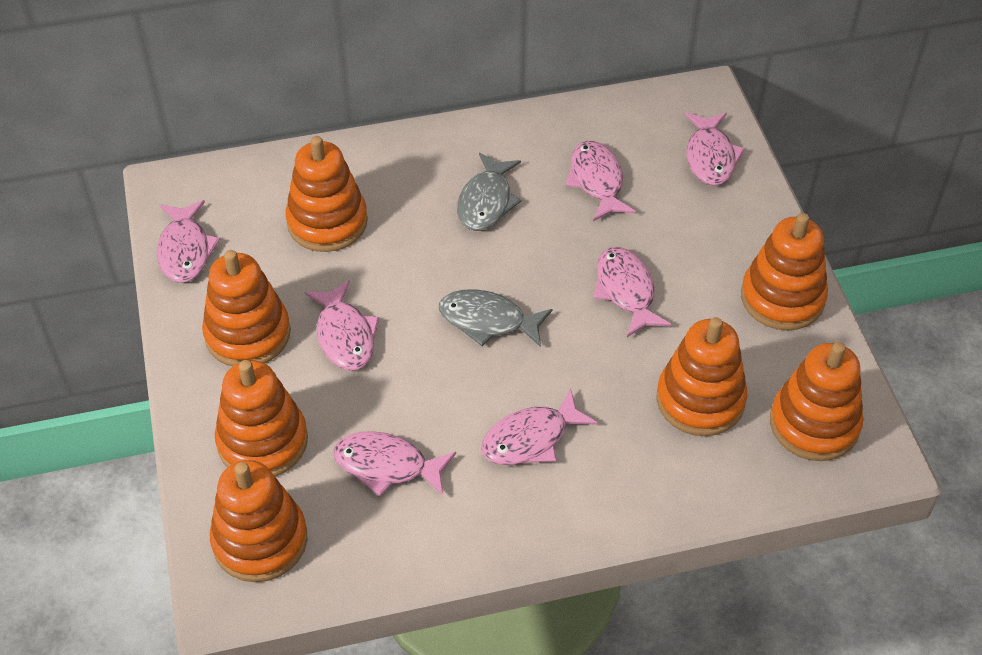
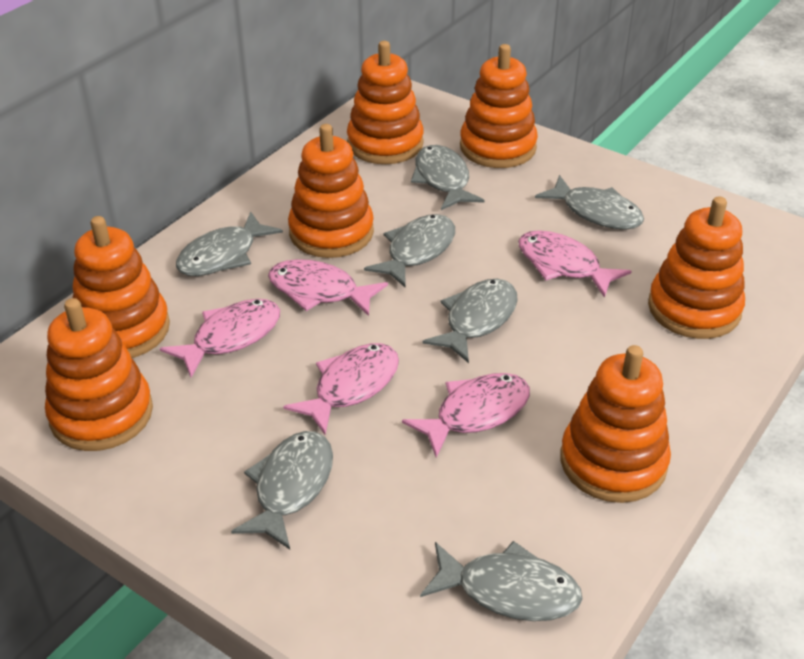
grey fish: 2 -> 7
pink fish: 7 -> 5

